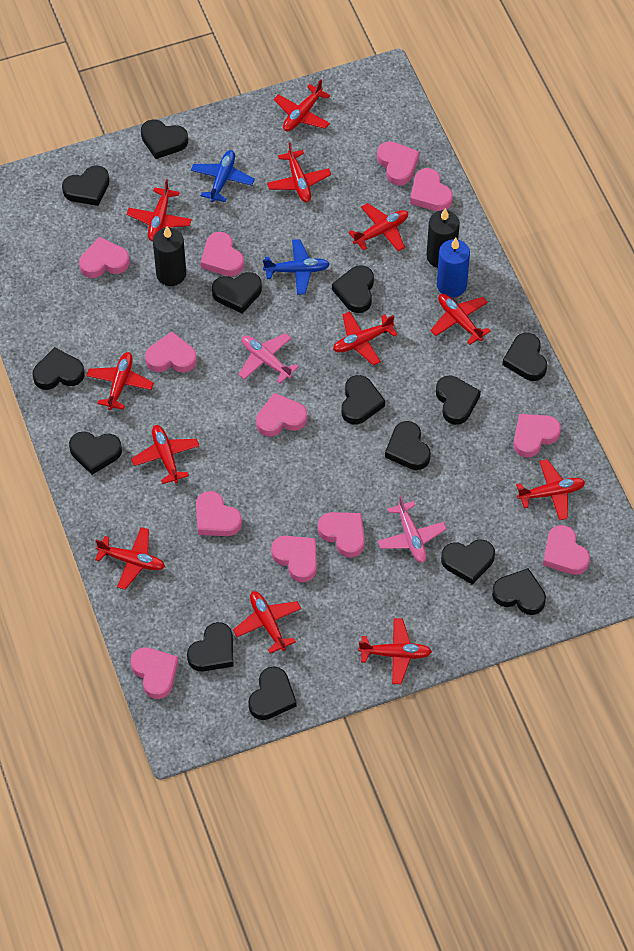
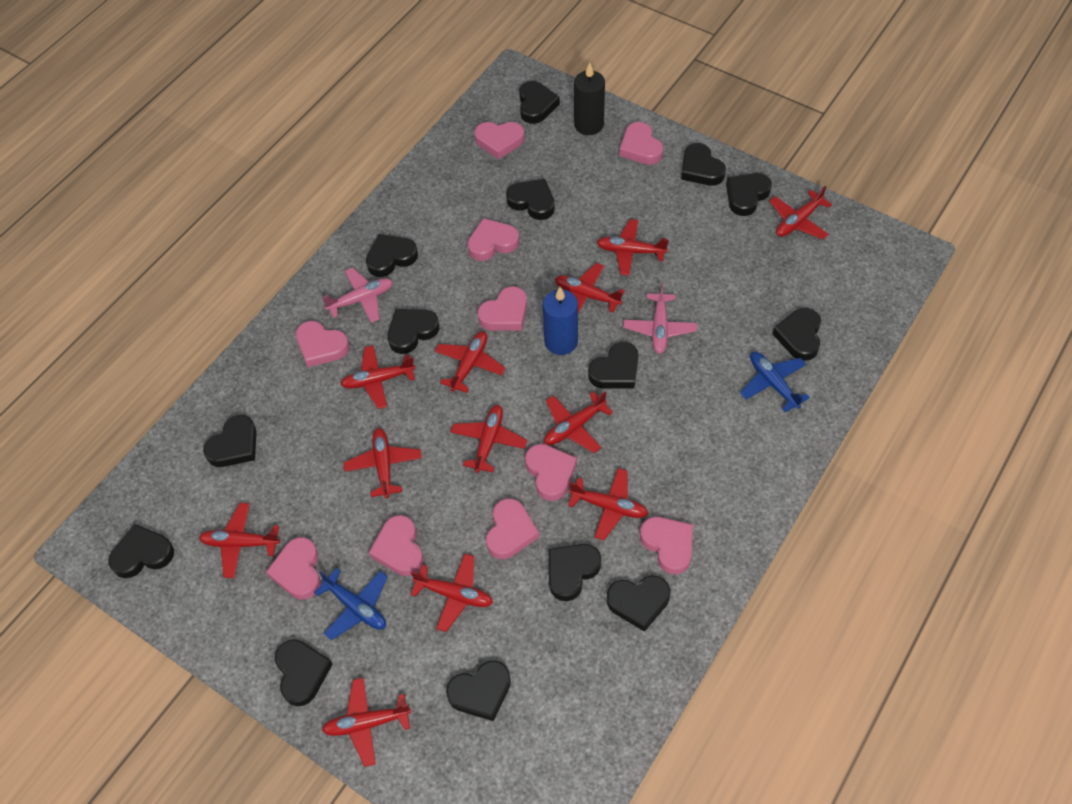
black candle: 2 -> 1
pink heart: 12 -> 10

